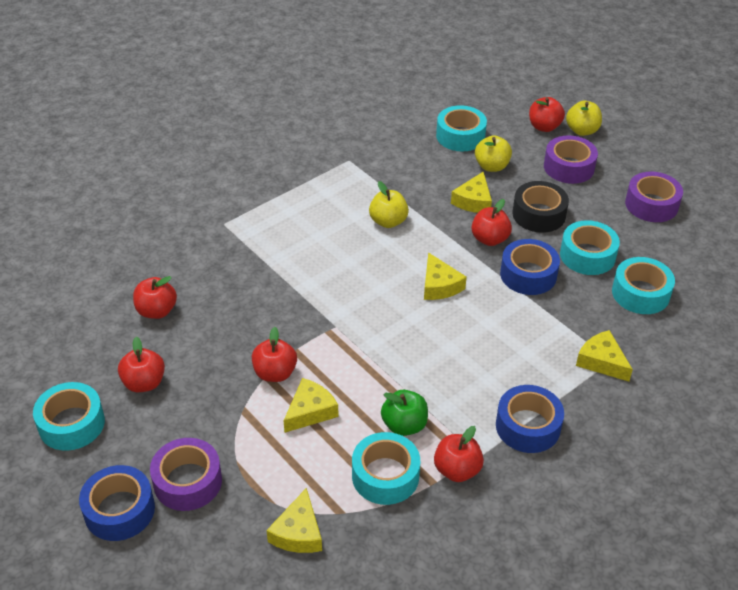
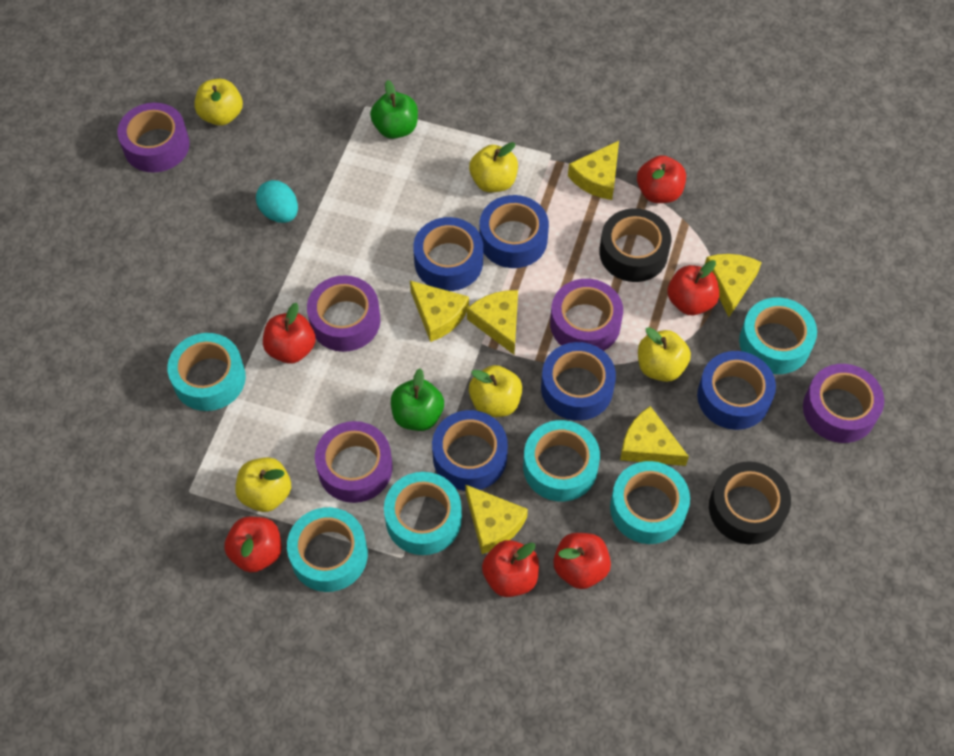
black tape: 1 -> 2
blue tape: 3 -> 5
green apple: 1 -> 2
purple tape: 3 -> 5
turquoise egg: 0 -> 1
turquoise tape: 5 -> 6
yellow apple: 3 -> 5
yellow cheese: 5 -> 6

